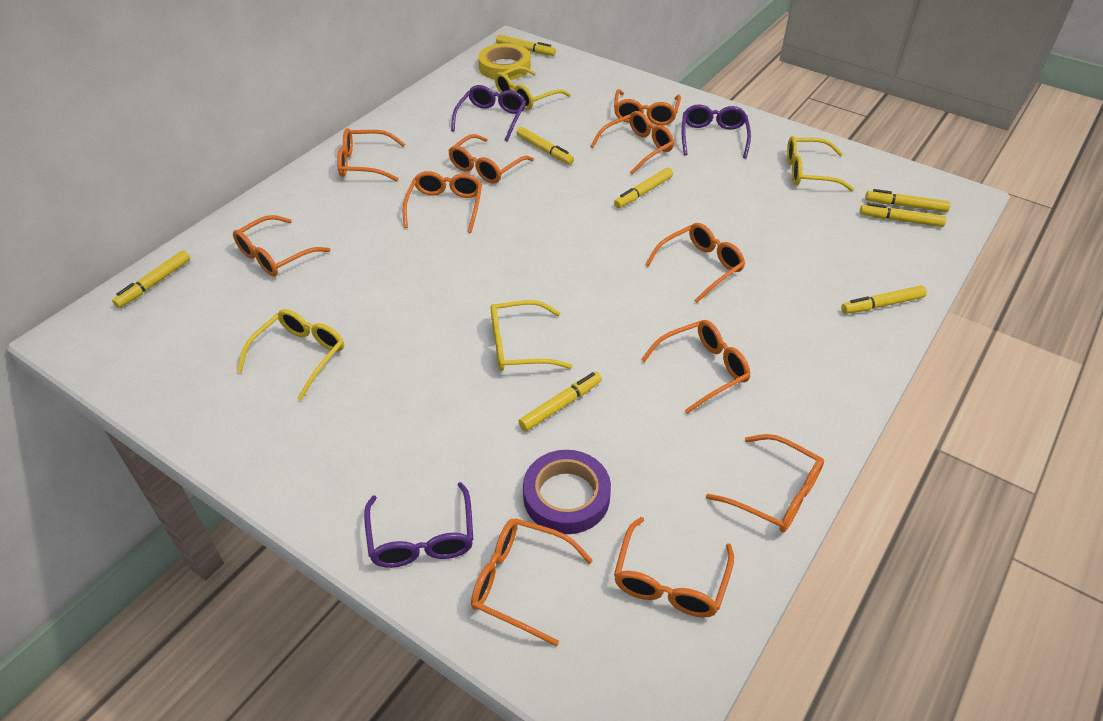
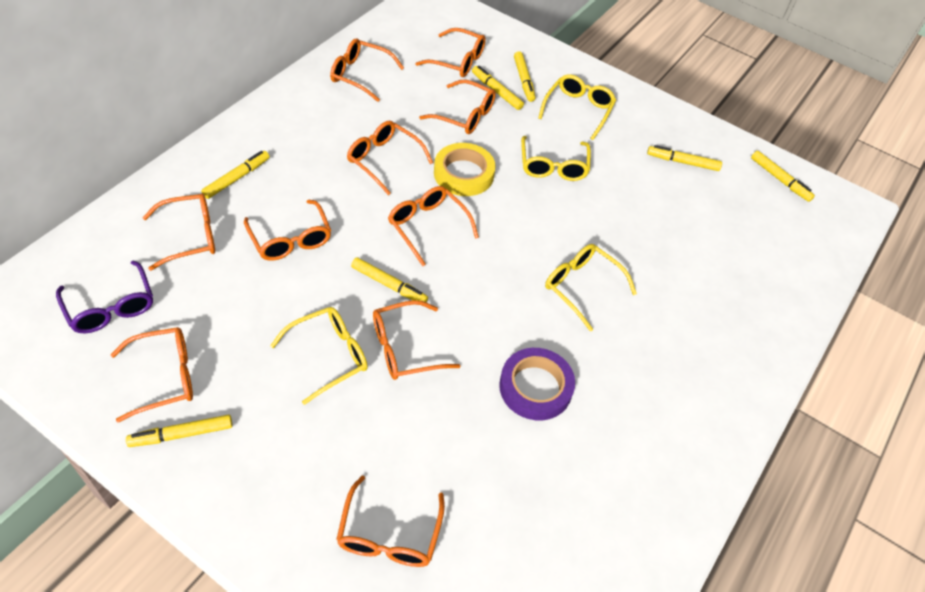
orange glasses: 11 -> 10
purple glasses: 3 -> 1
yellow marker: 8 -> 7

